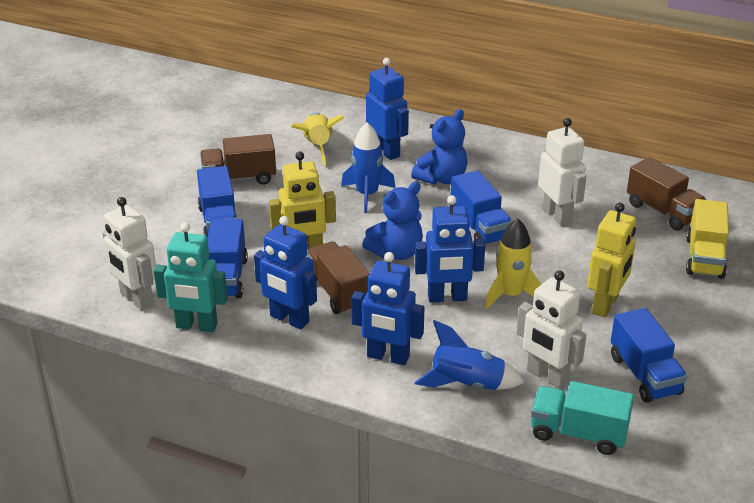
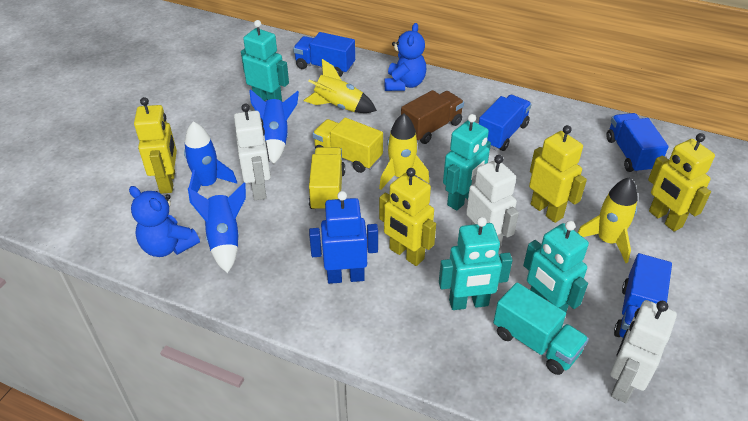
blue robot: 4 -> 1
blue rocket: 2 -> 3
brown truck: 3 -> 1
turquoise robot: 1 -> 4
yellow robot: 2 -> 4
yellow rocket: 2 -> 3
yellow truck: 1 -> 2

